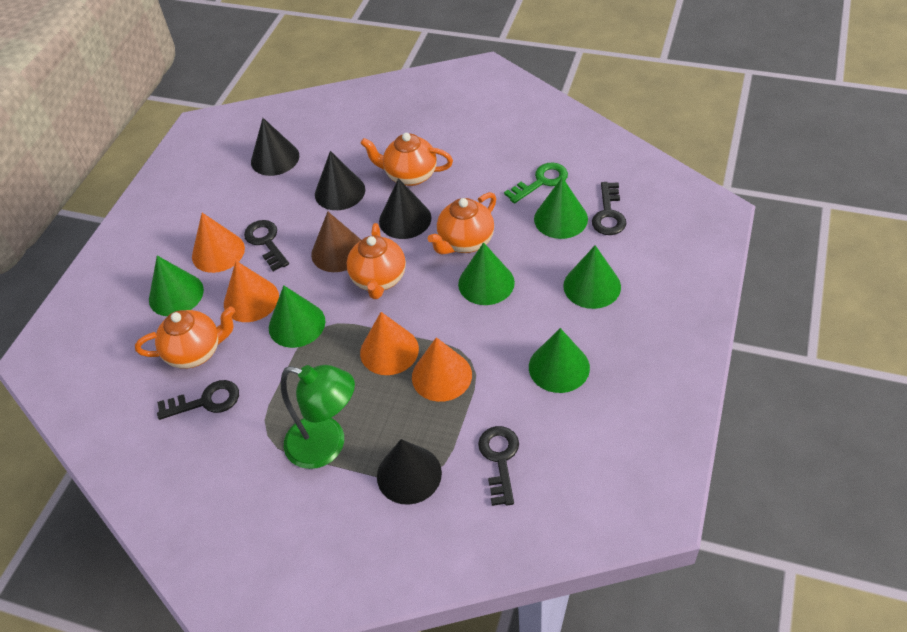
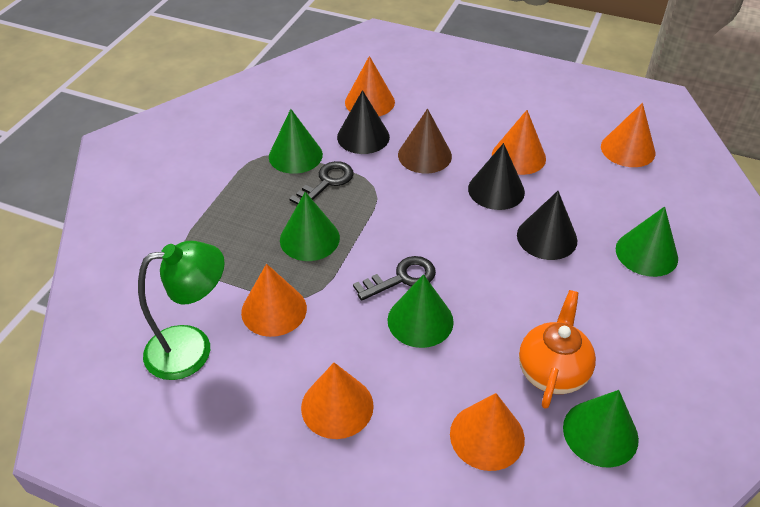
black cone: 4 -> 3
black key: 4 -> 2
green cone: 6 -> 5
green key: 1 -> 0
orange cone: 4 -> 6
orange teapot: 4 -> 1

